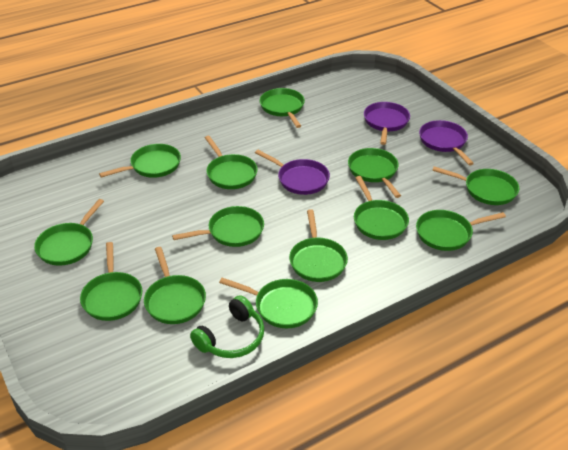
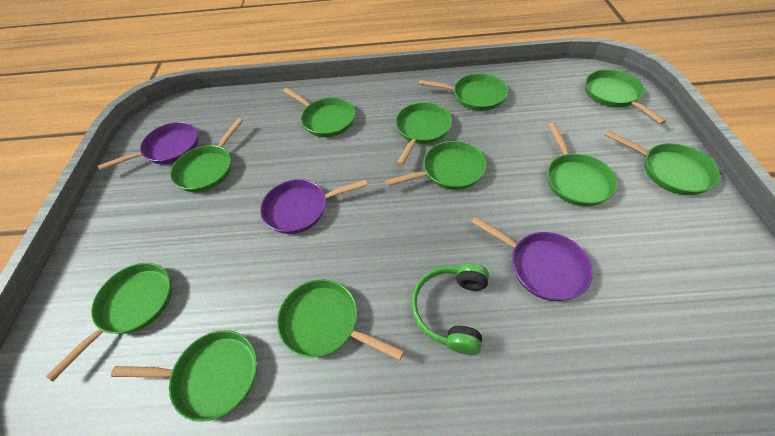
green pan: 13 -> 11

